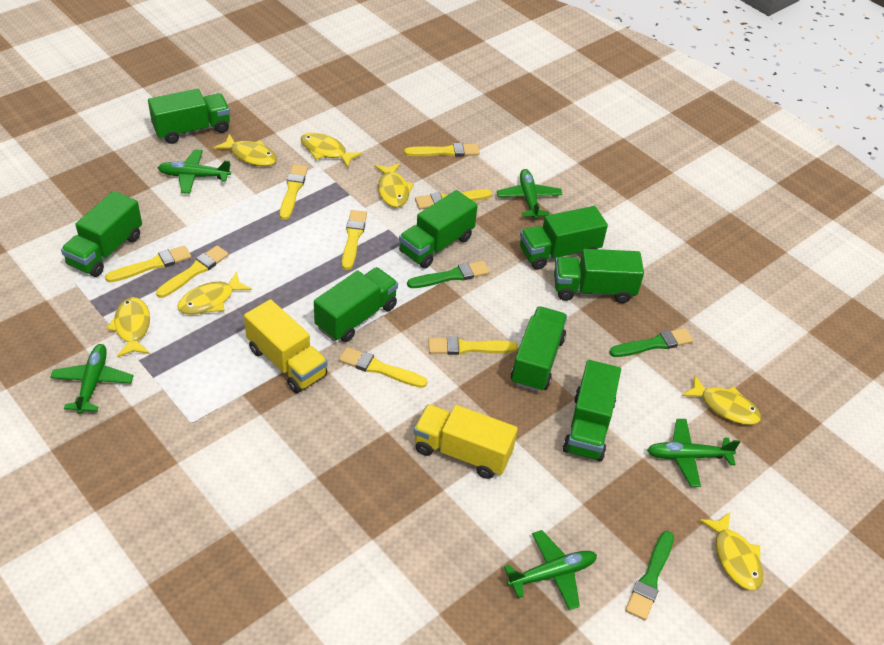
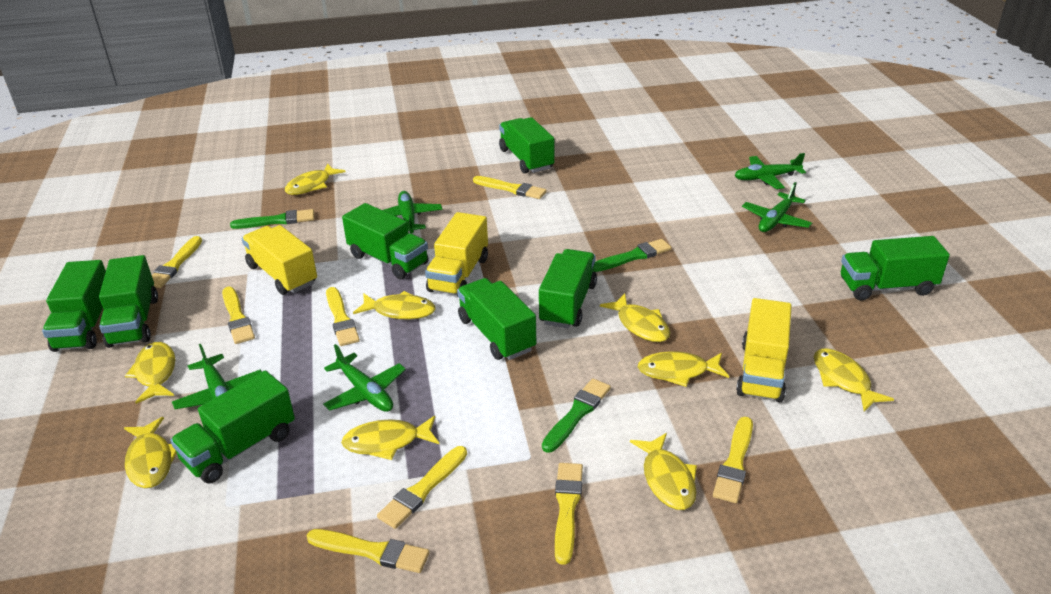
yellow fish: 7 -> 9
yellow truck: 2 -> 3

